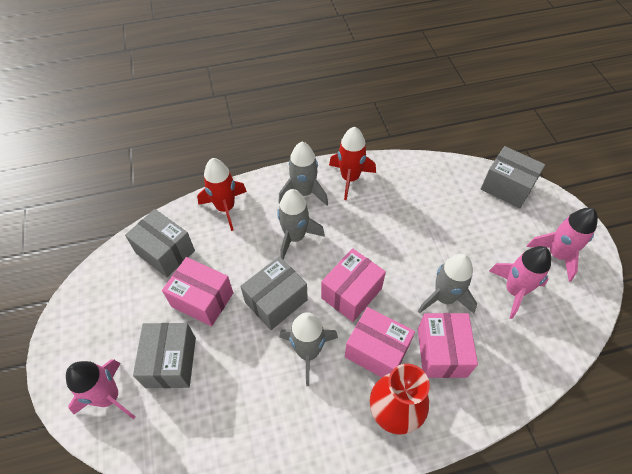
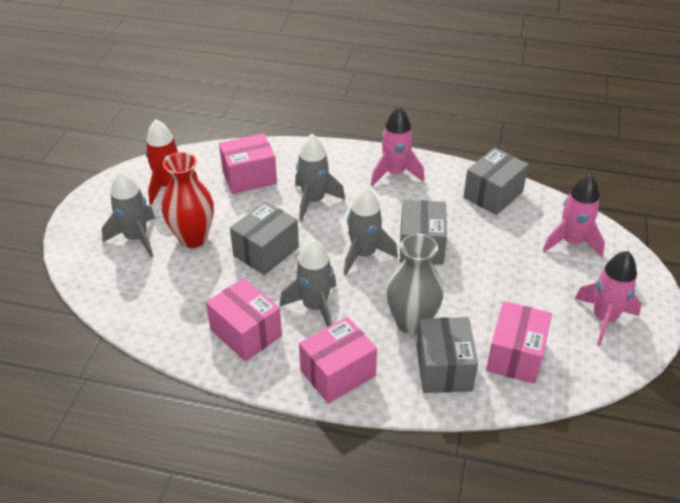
grey vase: 0 -> 1
red rocket: 2 -> 1

